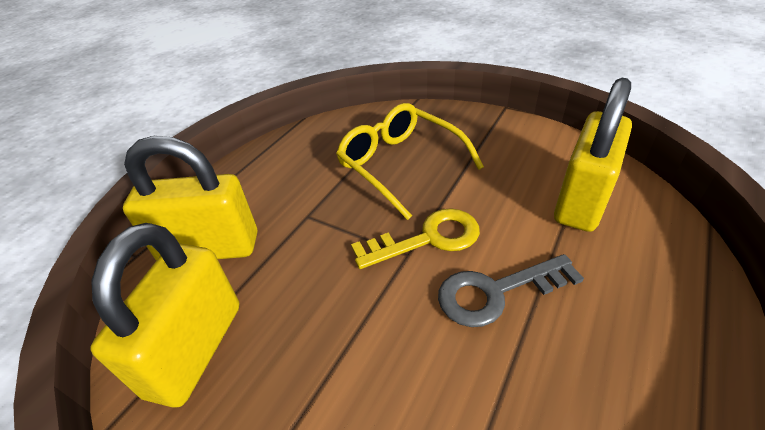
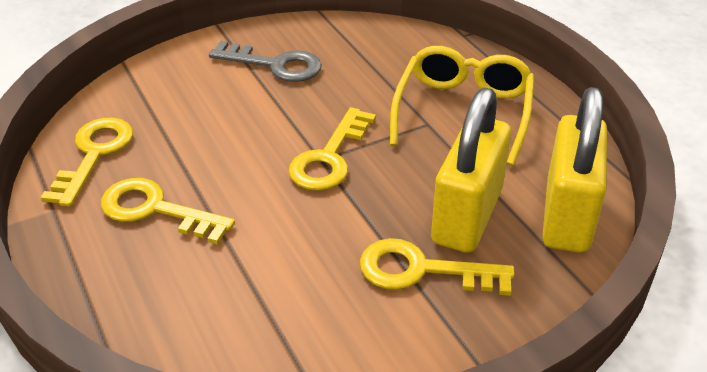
yellow key: 1 -> 4
yellow padlock: 3 -> 2

